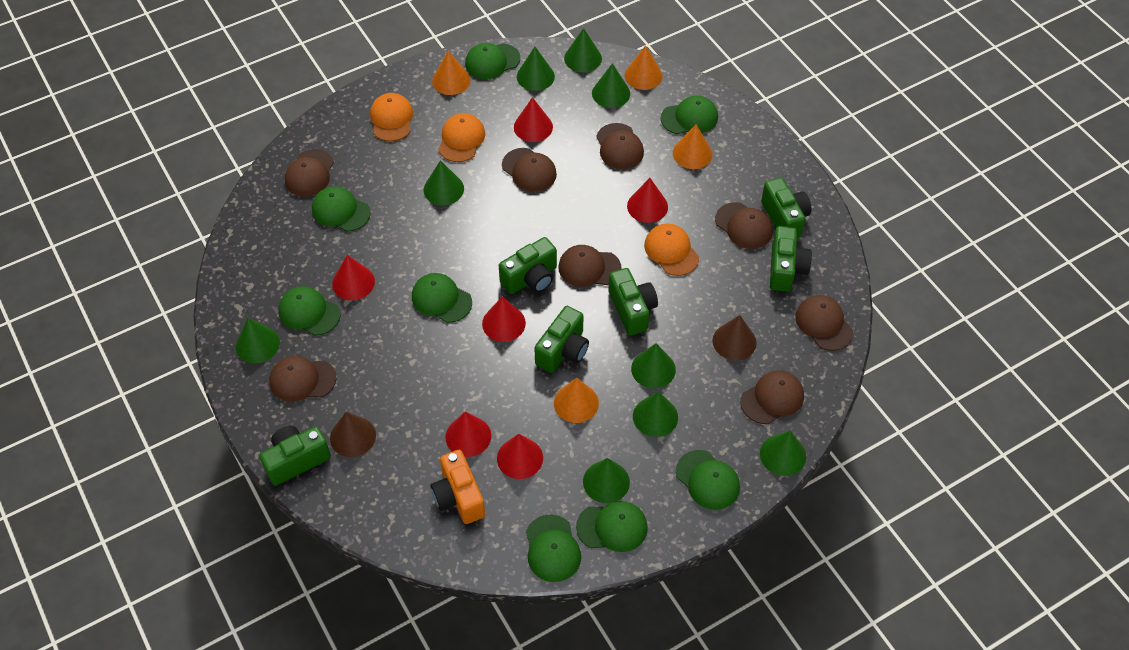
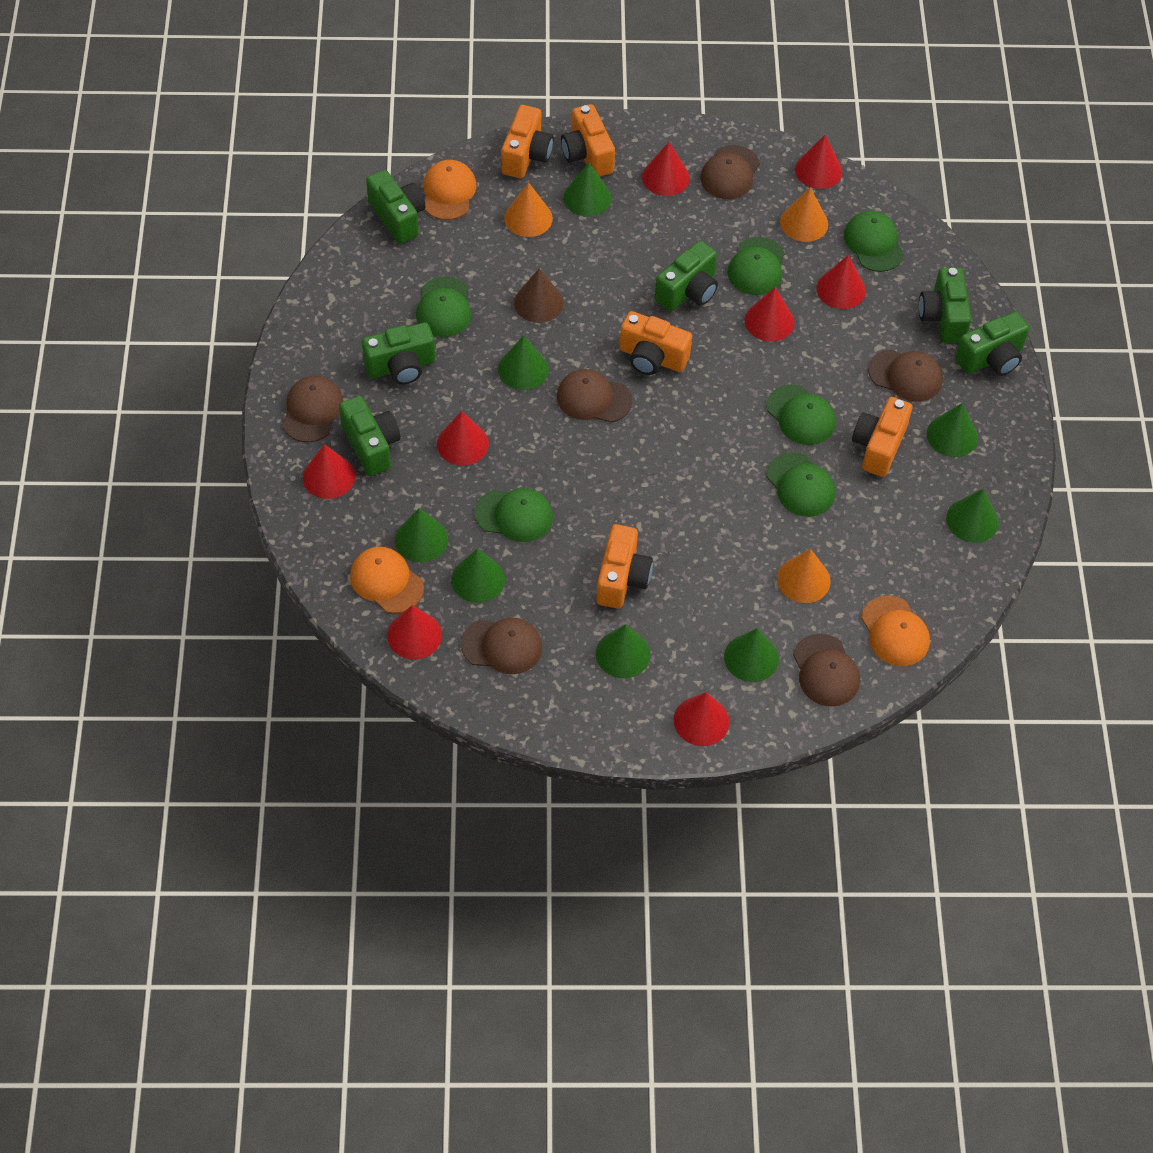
brown cap: 8 -> 6
brown cone: 2 -> 1
green cap: 8 -> 6
green cone: 9 -> 8
orange camera: 1 -> 5
orange cone: 4 -> 3
red cone: 6 -> 8

